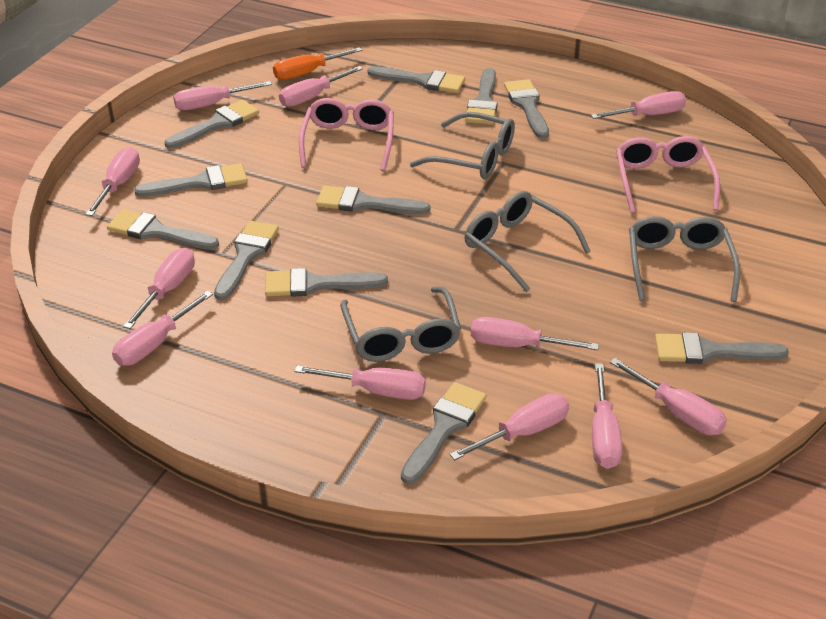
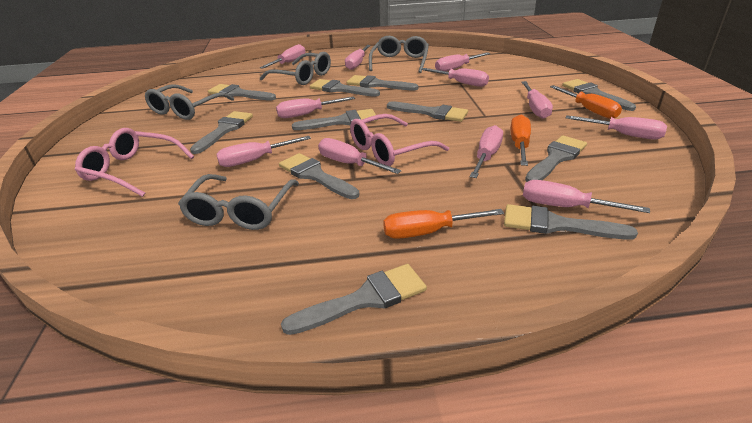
orange screwdriver: 1 -> 3

